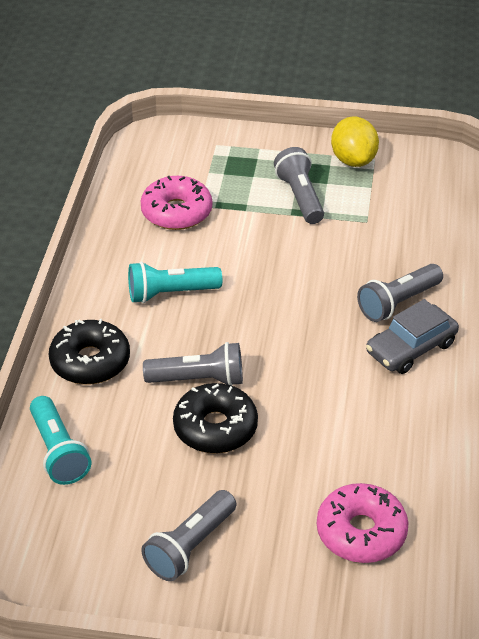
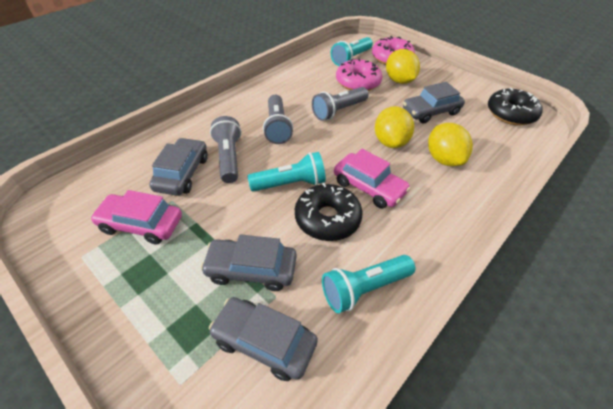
grey car: 1 -> 4
grey flashlight: 4 -> 3
pink car: 0 -> 2
turquoise flashlight: 2 -> 3
yellow lemon: 1 -> 3

